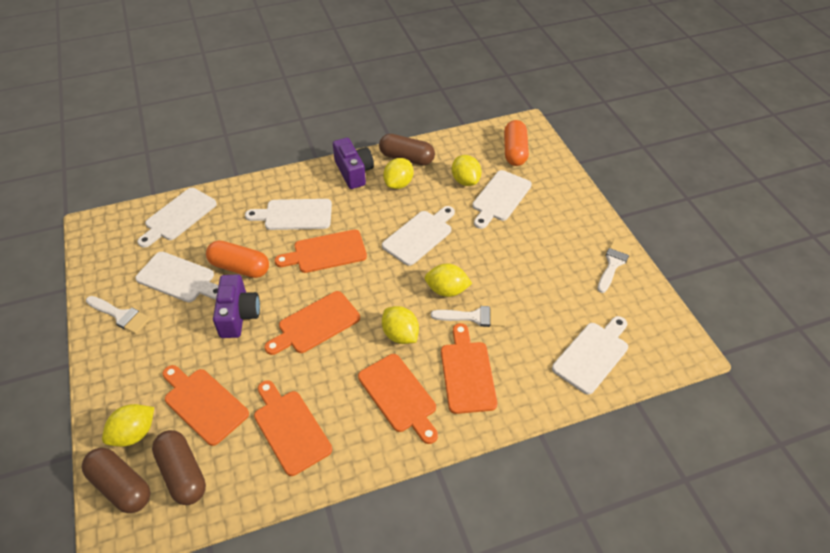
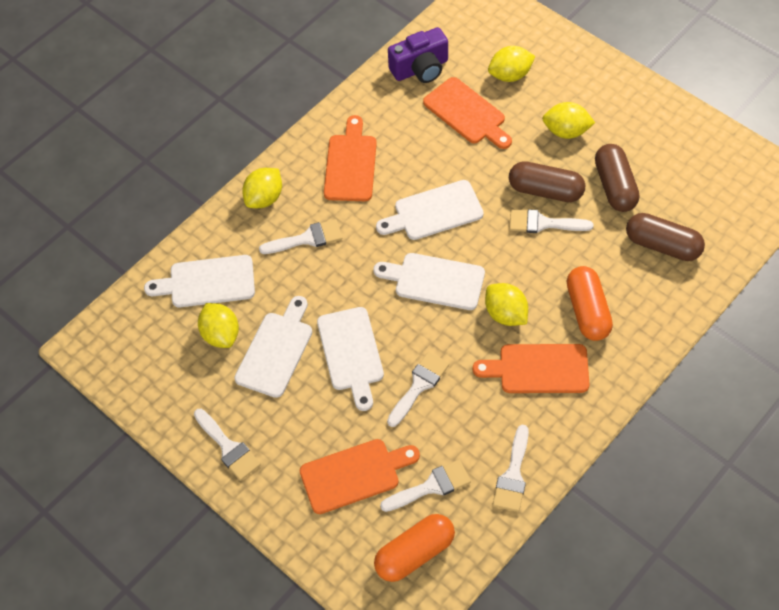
orange cutting board: 6 -> 4
purple camera: 2 -> 1
white brush: 3 -> 6
white cutting board: 6 -> 5

